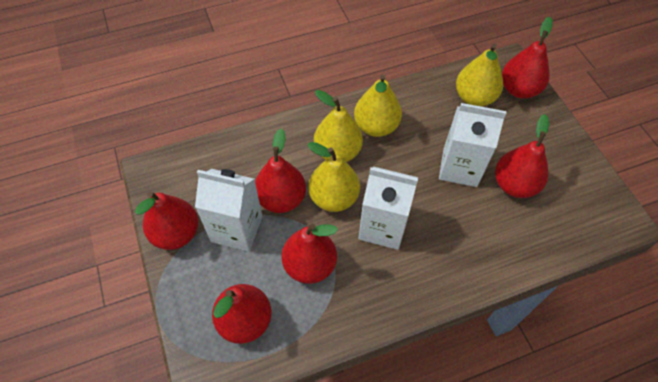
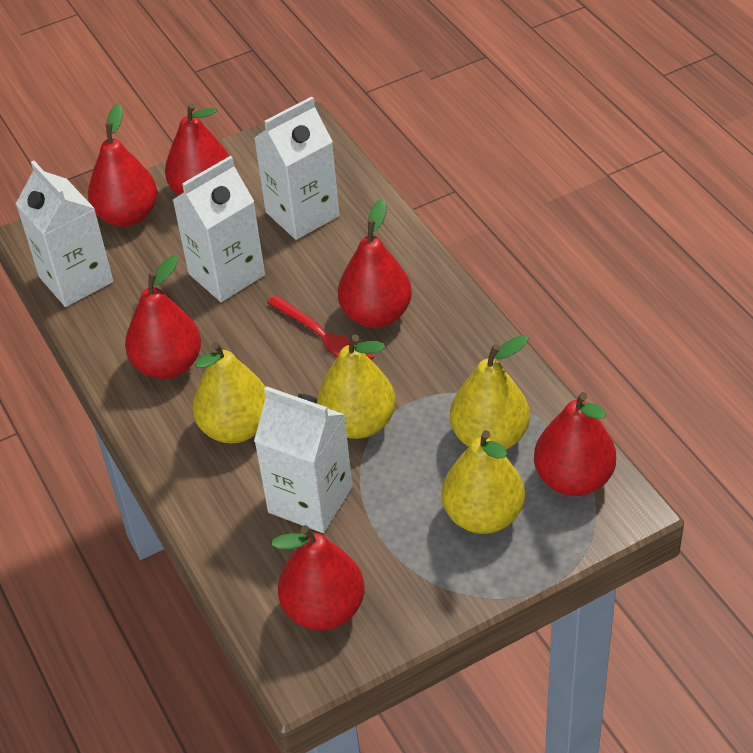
red fork: 0 -> 1
white carton: 3 -> 4

